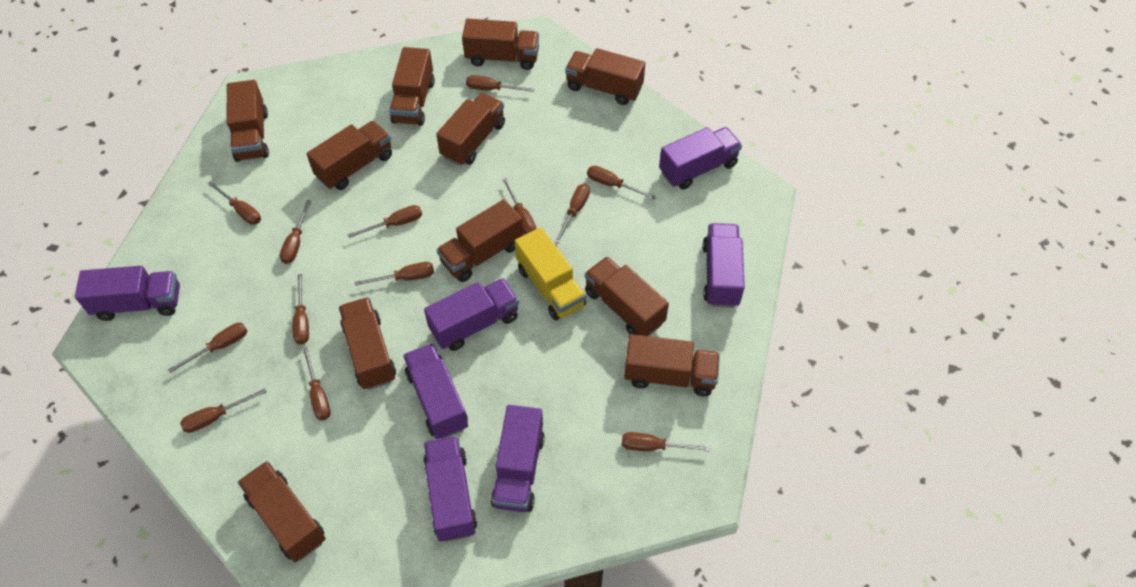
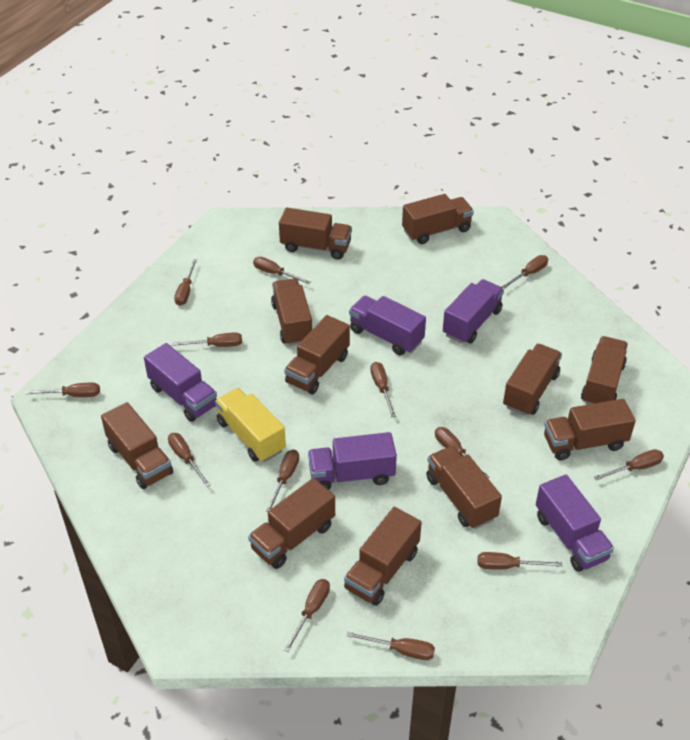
purple truck: 7 -> 5

